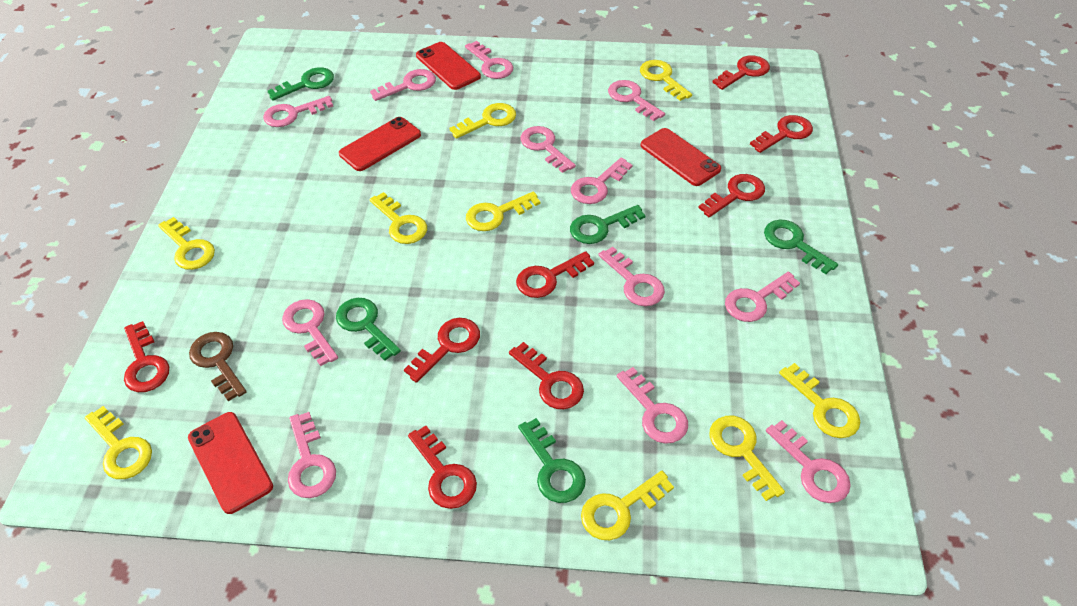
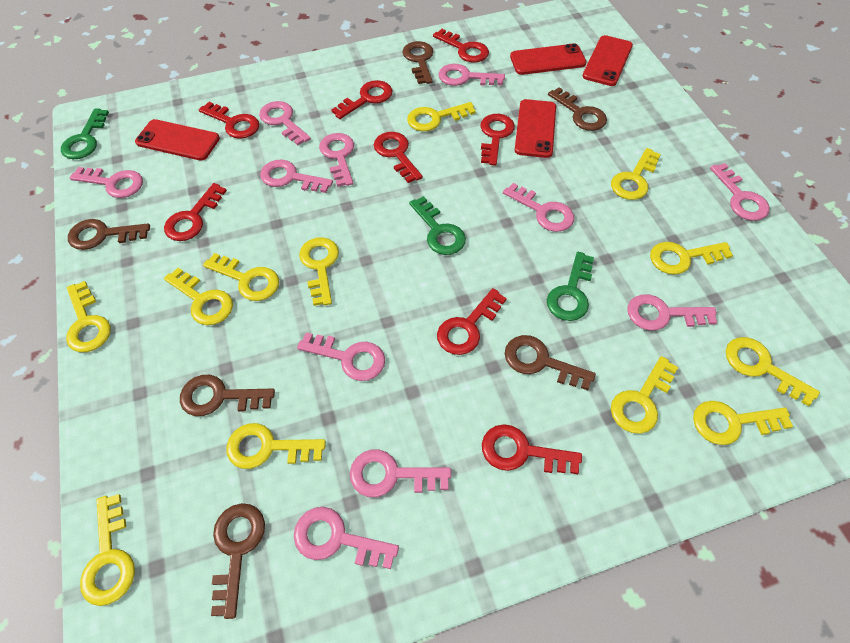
brown key: 1 -> 6
green key: 5 -> 3
pink key: 12 -> 11
yellow key: 9 -> 12

